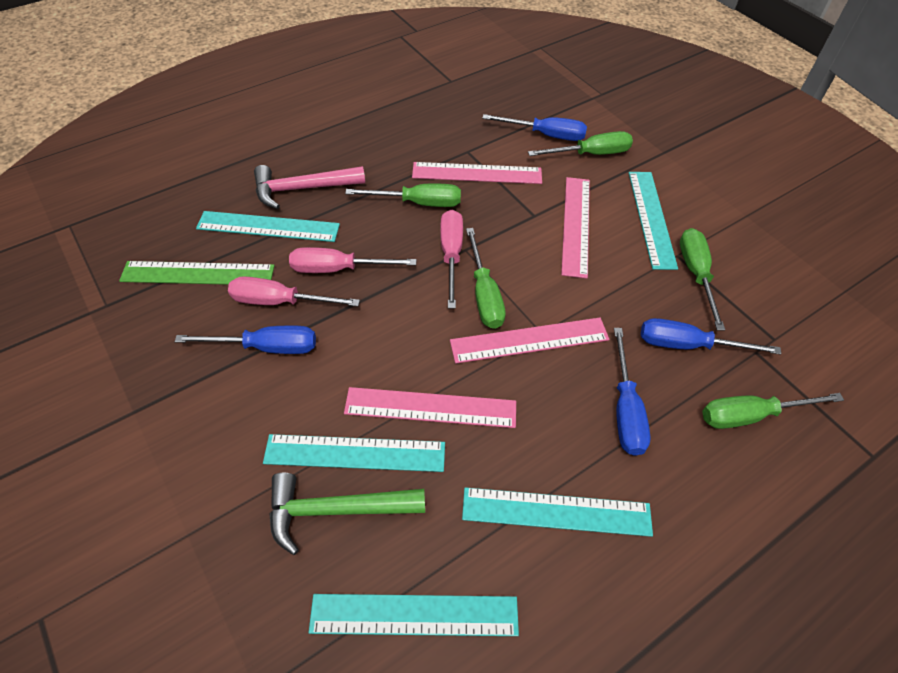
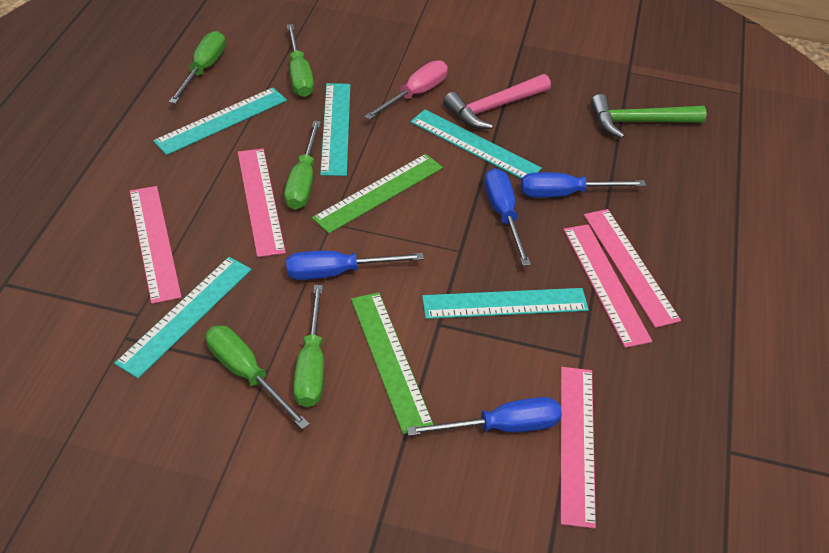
green ruler: 1 -> 2
pink ruler: 4 -> 5
pink screwdriver: 3 -> 1

